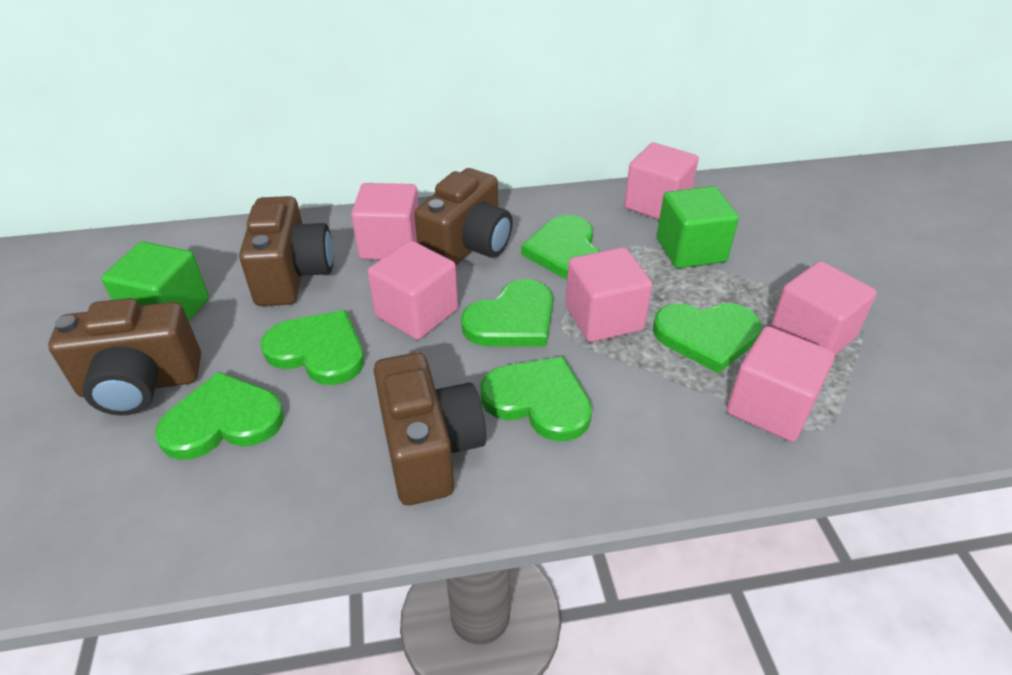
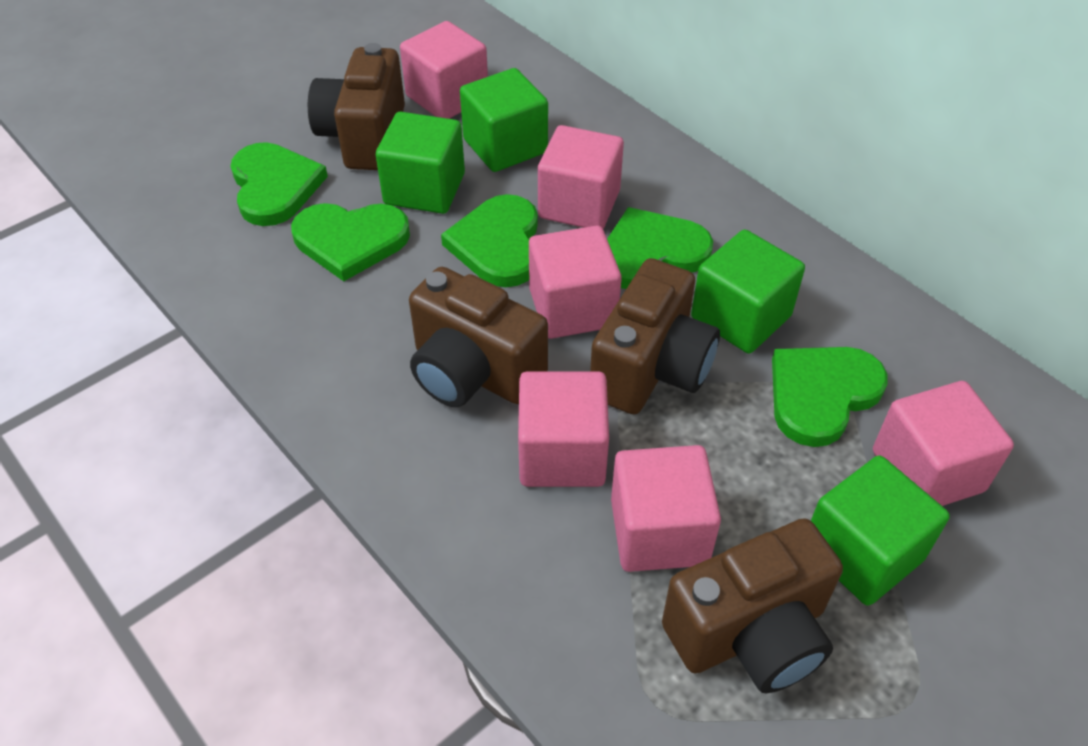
green cube: 2 -> 4
green heart: 6 -> 5

